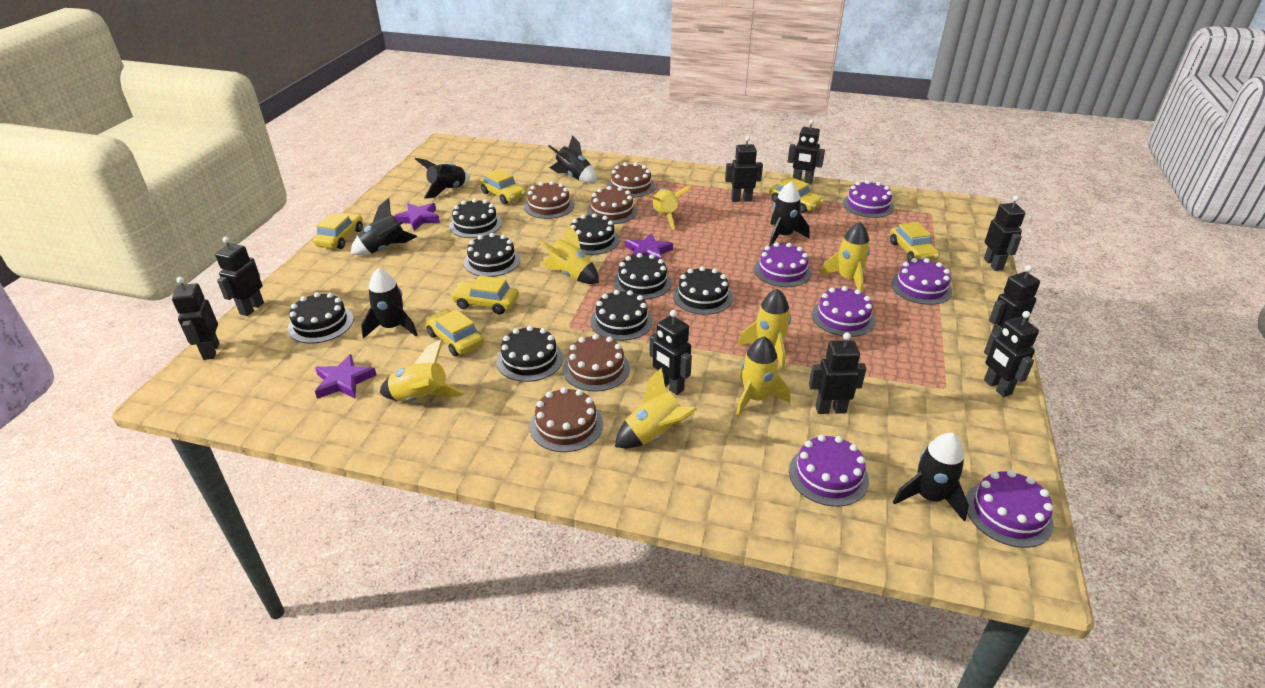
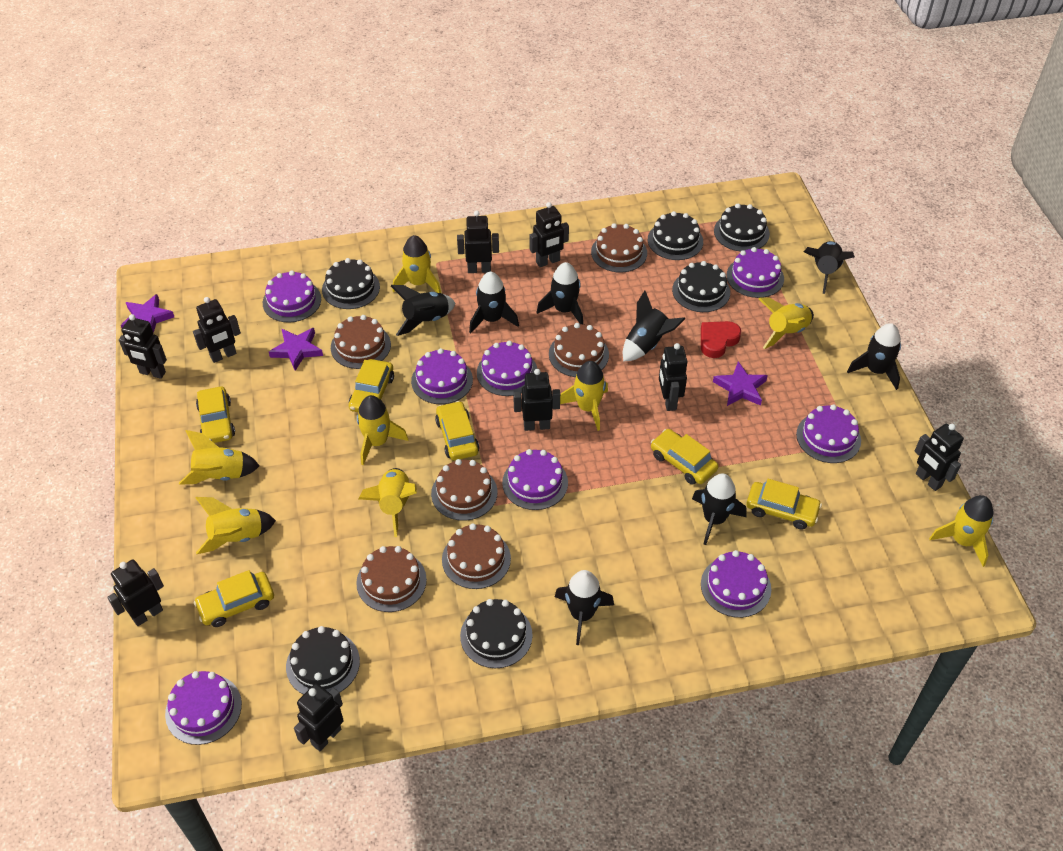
black cake: 8 -> 6
black rocket: 6 -> 8
brown cake: 5 -> 6
purple cake: 6 -> 8
red heart: 0 -> 1
yellow rocket: 7 -> 8

